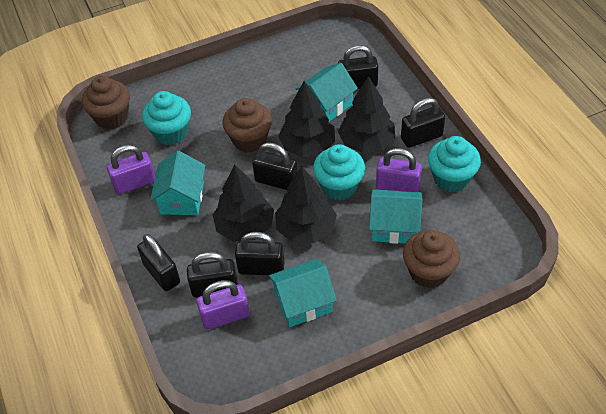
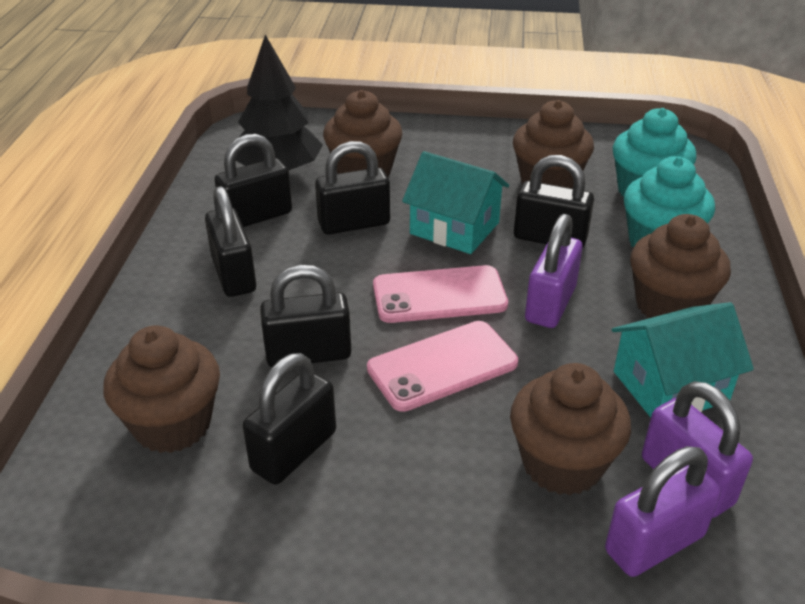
black tree: 4 -> 1
brown cupcake: 3 -> 5
pink phone: 0 -> 2
turquoise cupcake: 3 -> 2
turquoise house: 4 -> 2

